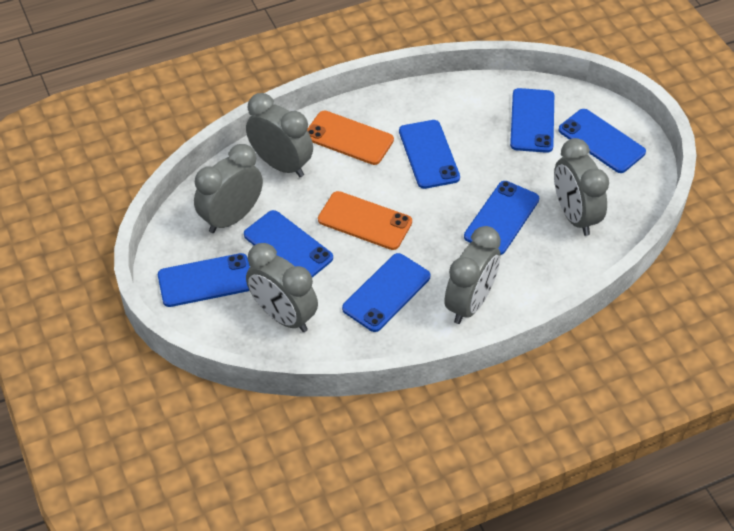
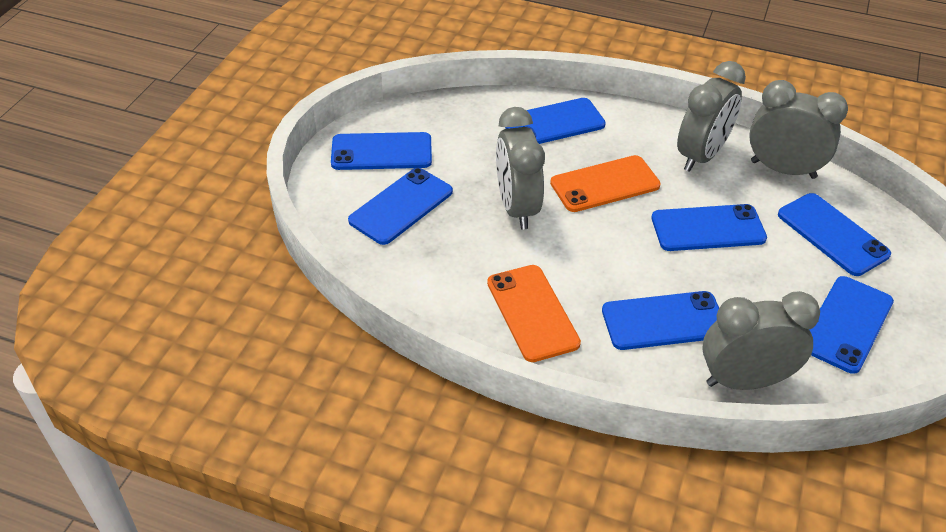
grey clock: 5 -> 4

